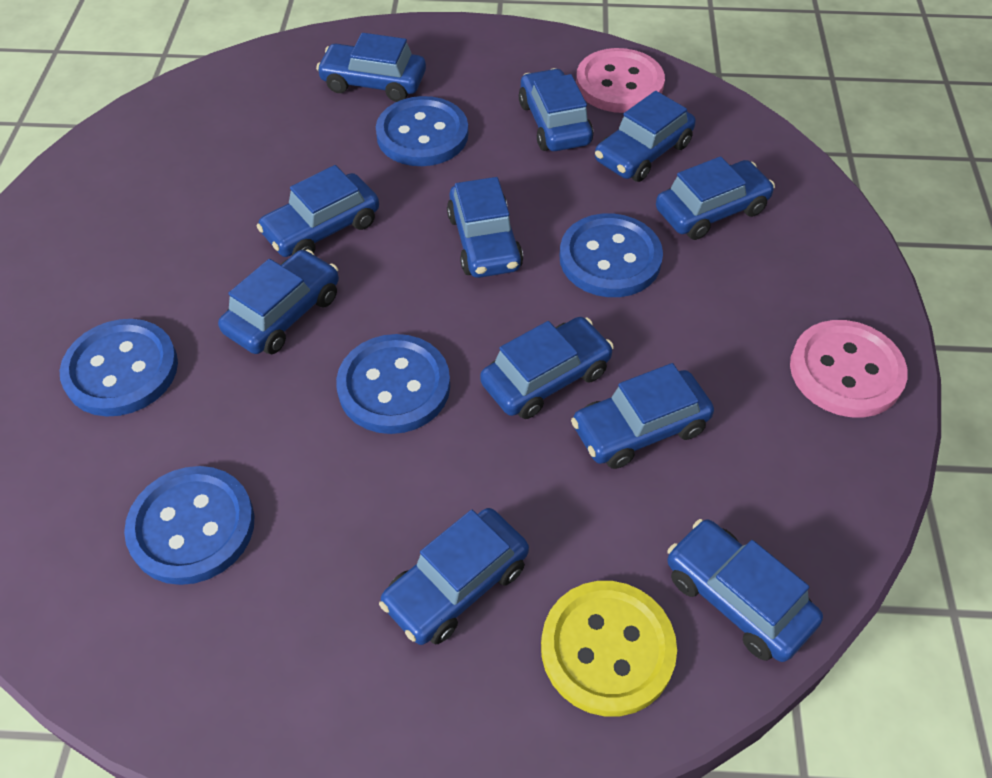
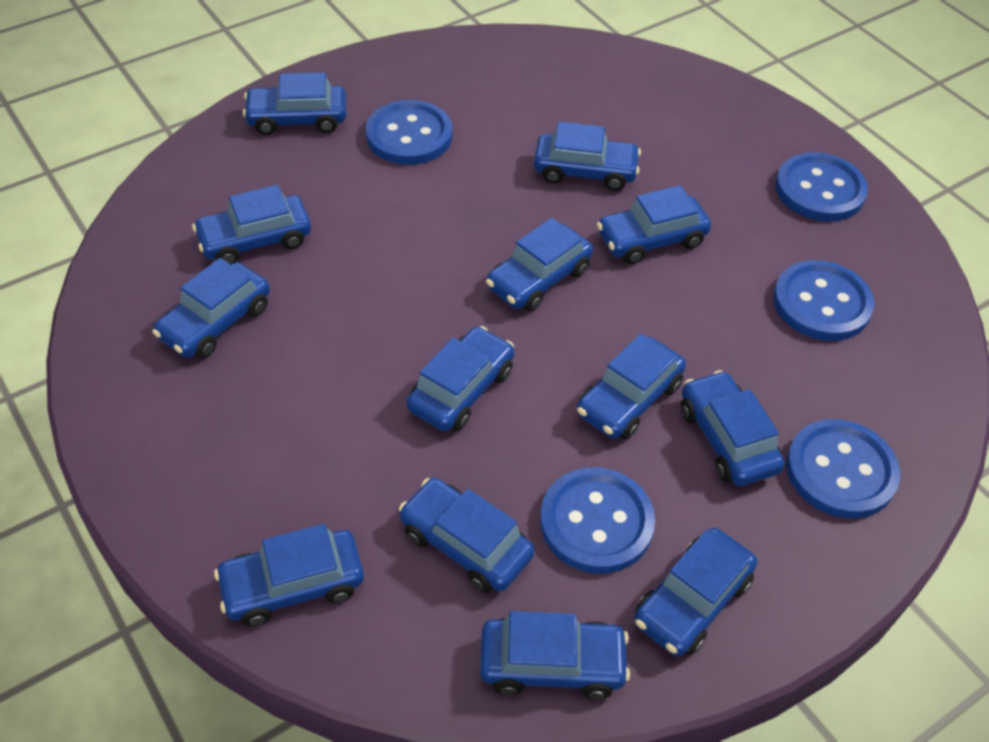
blue car: 11 -> 13
pink button: 2 -> 0
yellow button: 1 -> 0

